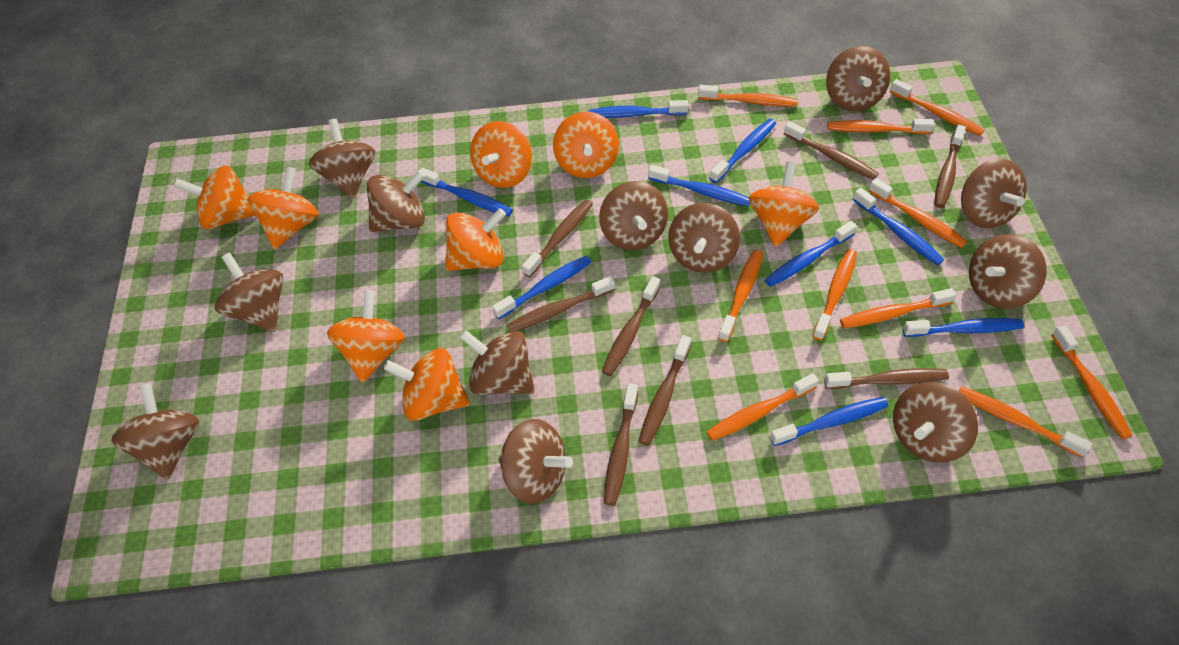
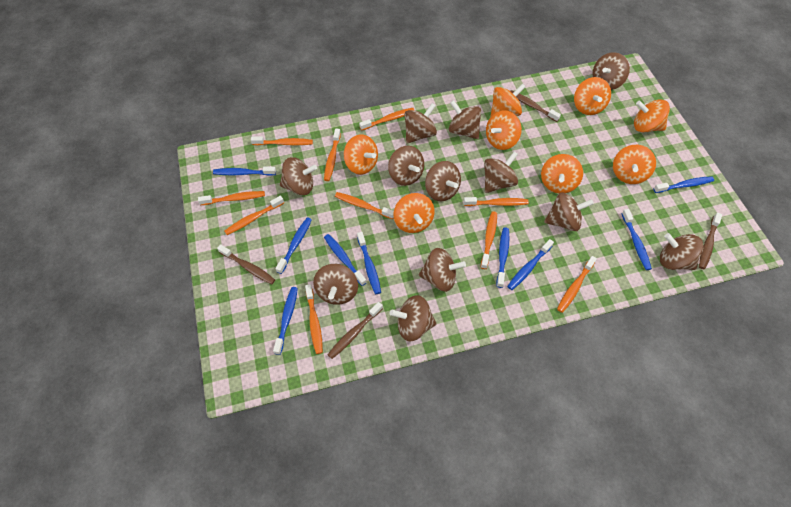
brown toothbrush: 8 -> 4

